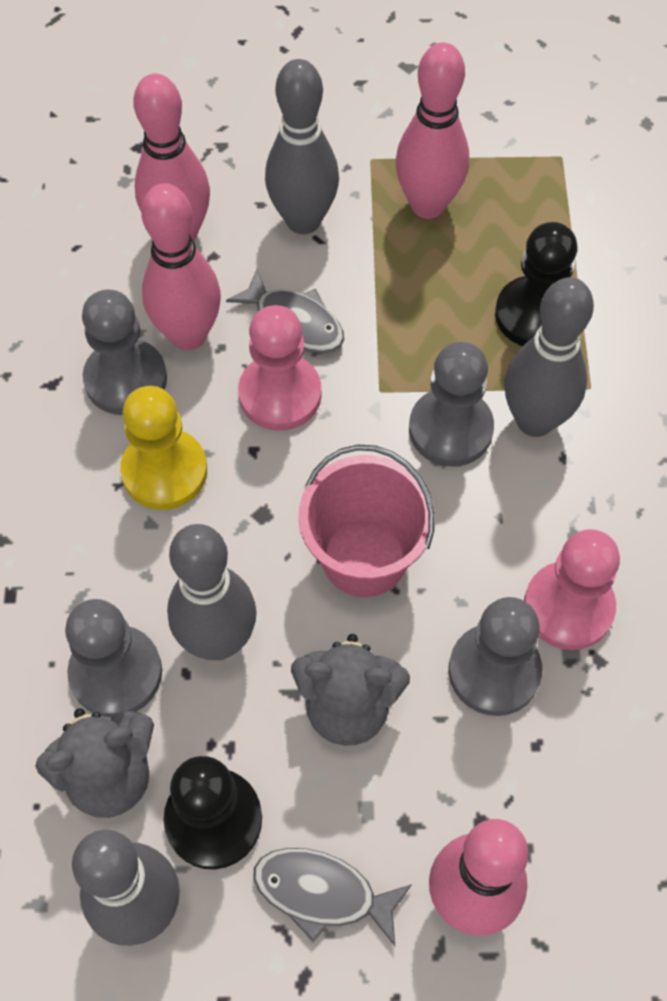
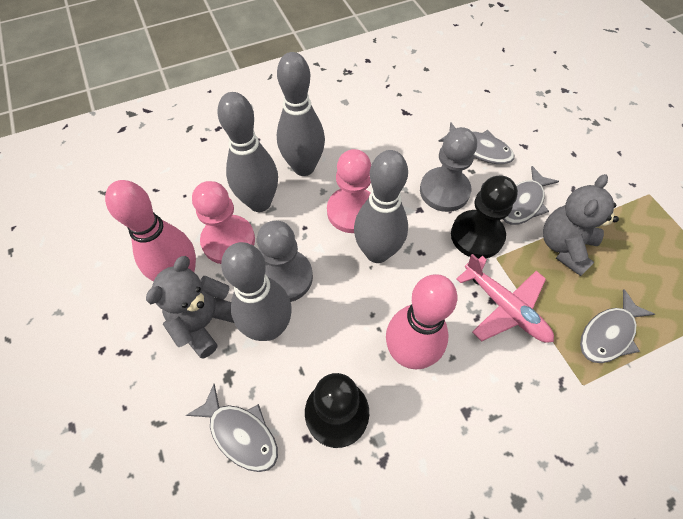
grey fish: 2 -> 4
grey pawn: 4 -> 2
pink bowling pin: 4 -> 2
pink bucket: 1 -> 0
pink plane: 0 -> 1
yellow pawn: 1 -> 0

